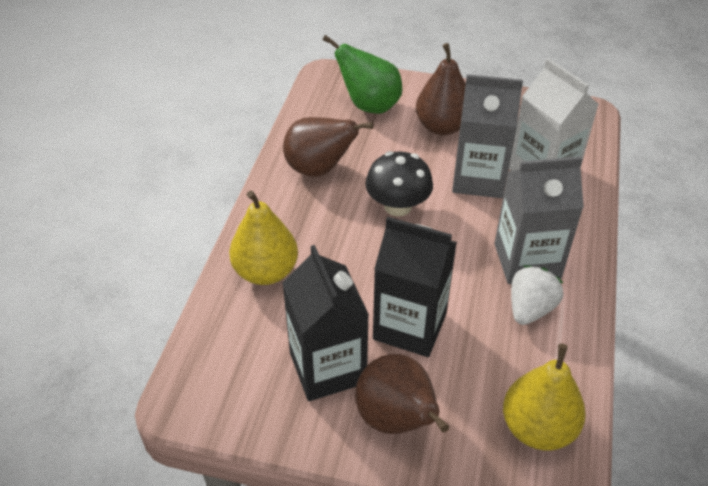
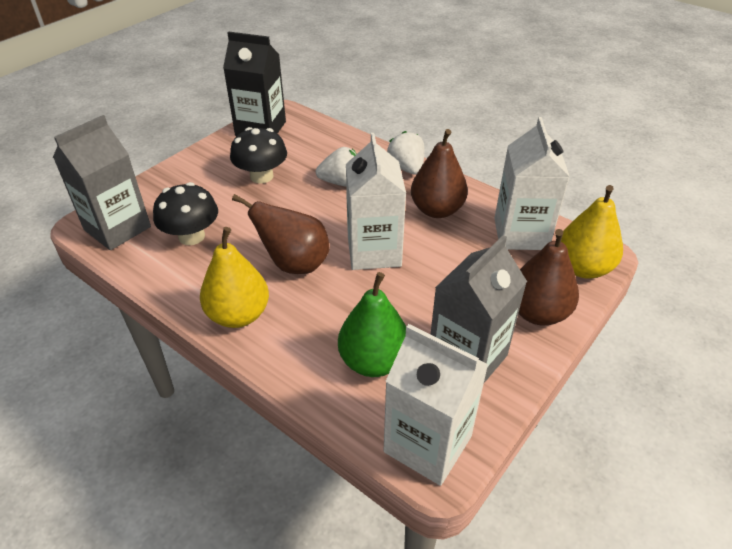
black carton: 2 -> 1
black mushroom: 1 -> 2
white carton: 1 -> 3
white strawberry: 1 -> 2

